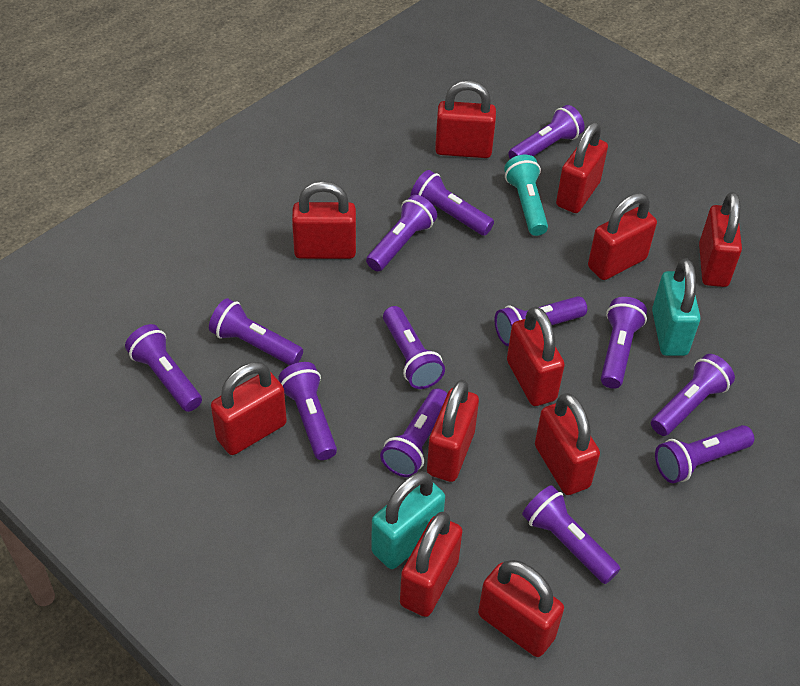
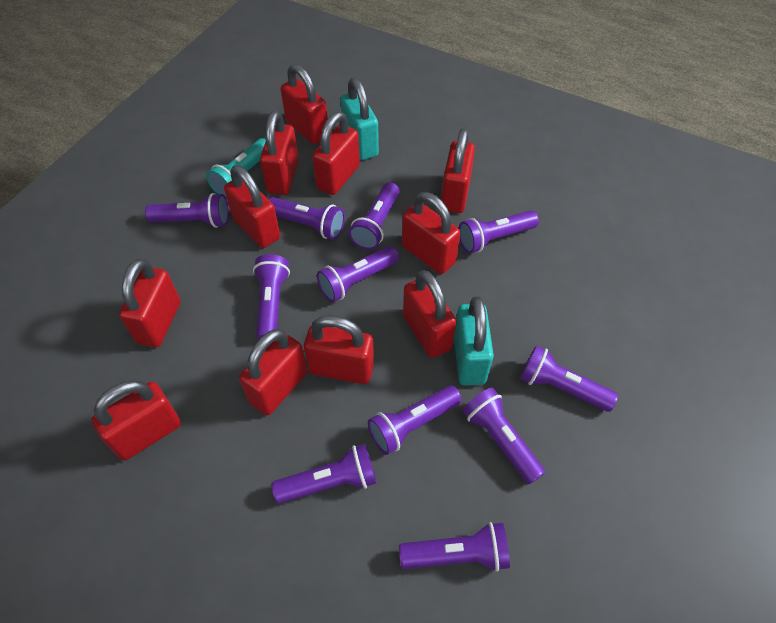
purple flashlight: 13 -> 11

